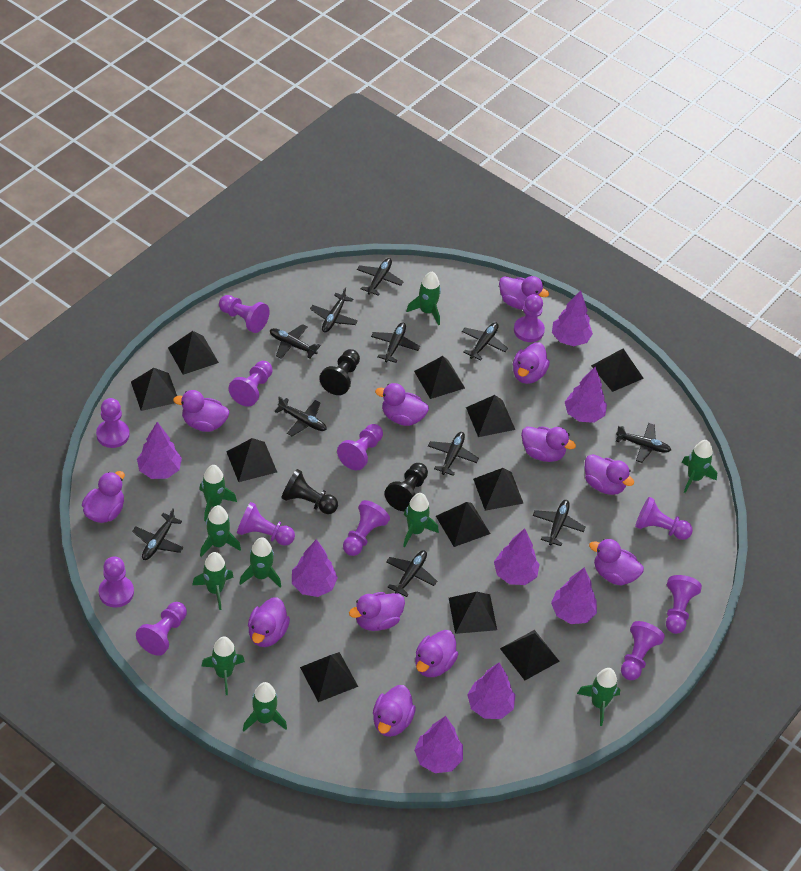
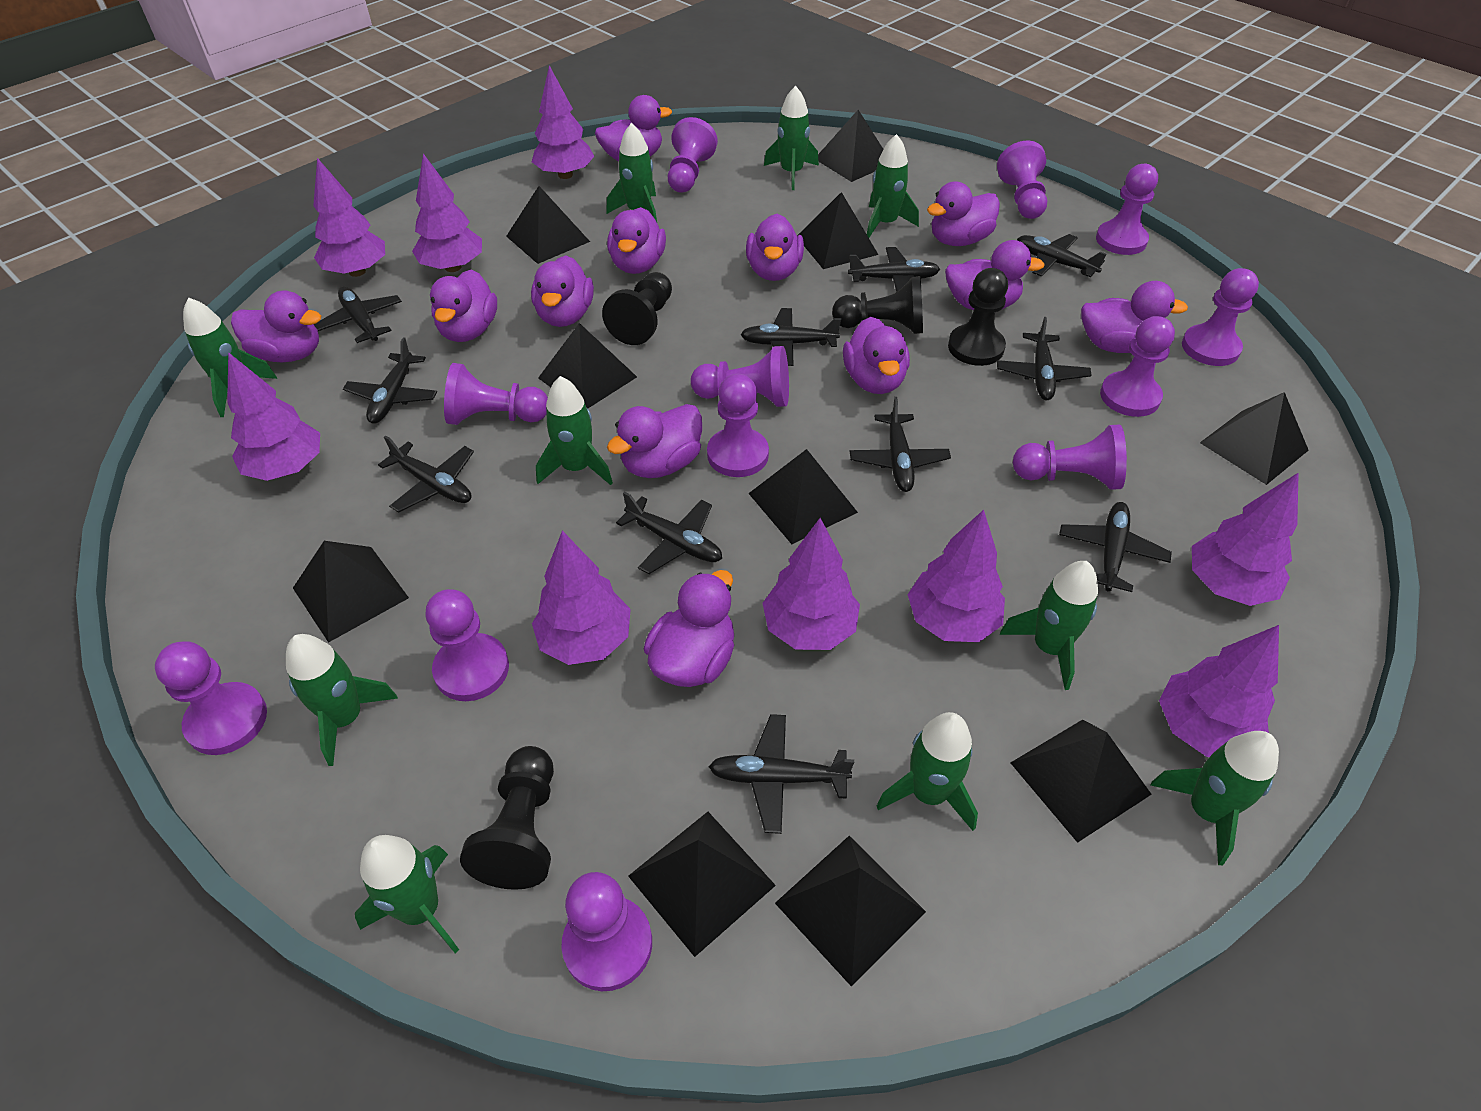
black pawn: 3 -> 4
black pyramid: 11 -> 10
purple tree: 8 -> 9

